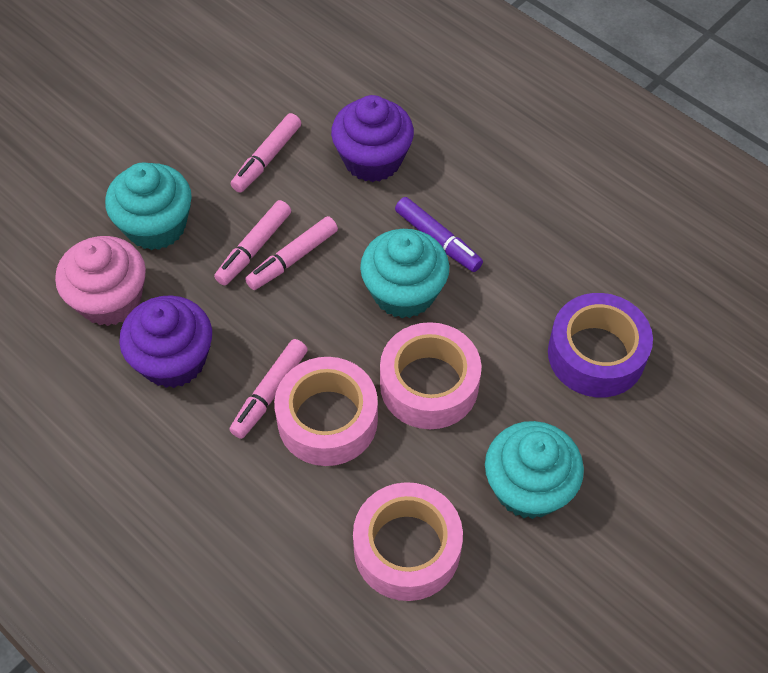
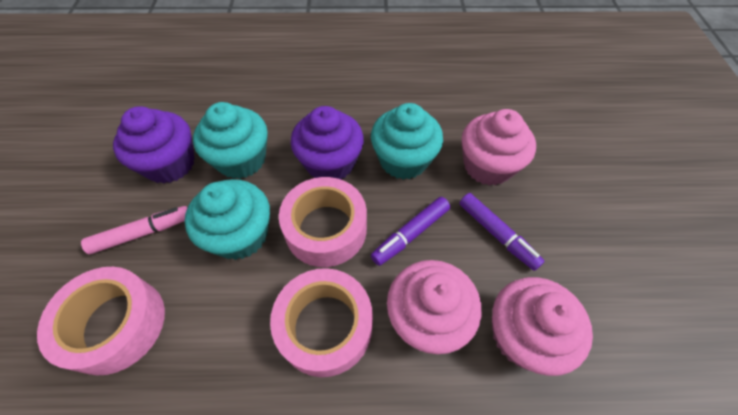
pink cupcake: 1 -> 3
pink marker: 4 -> 1
purple marker: 1 -> 2
purple tape: 1 -> 0

